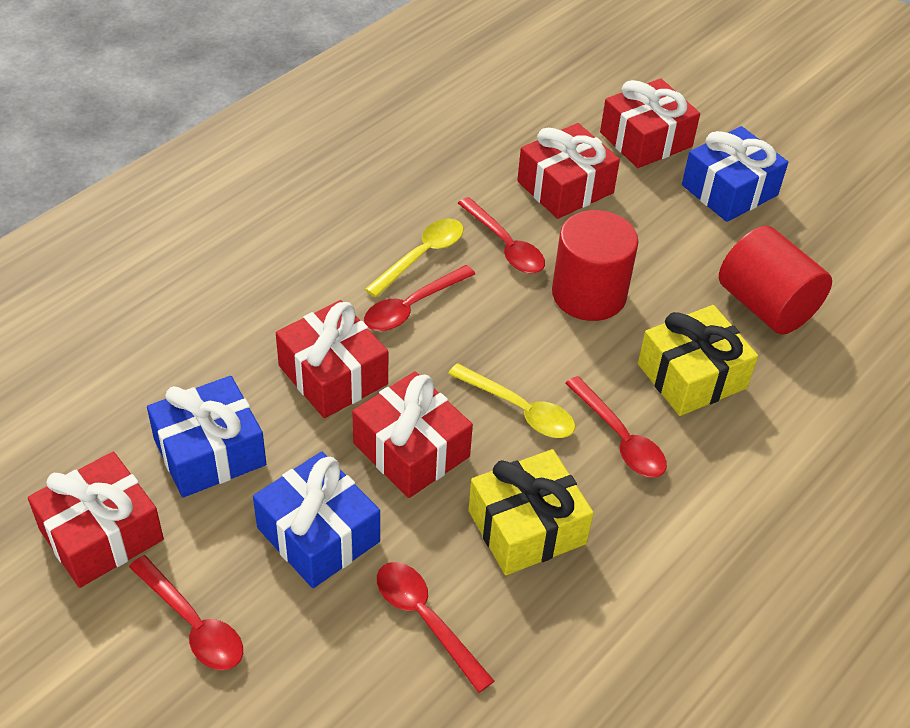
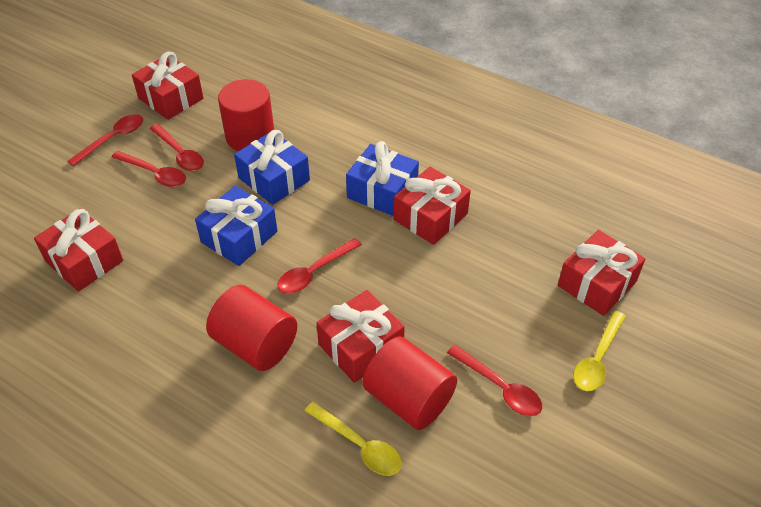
red cylinder: 2 -> 3
yellow gift: 2 -> 0

